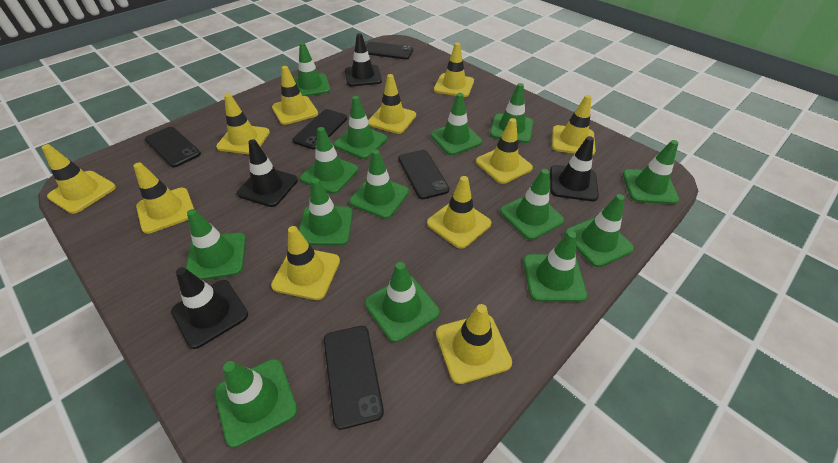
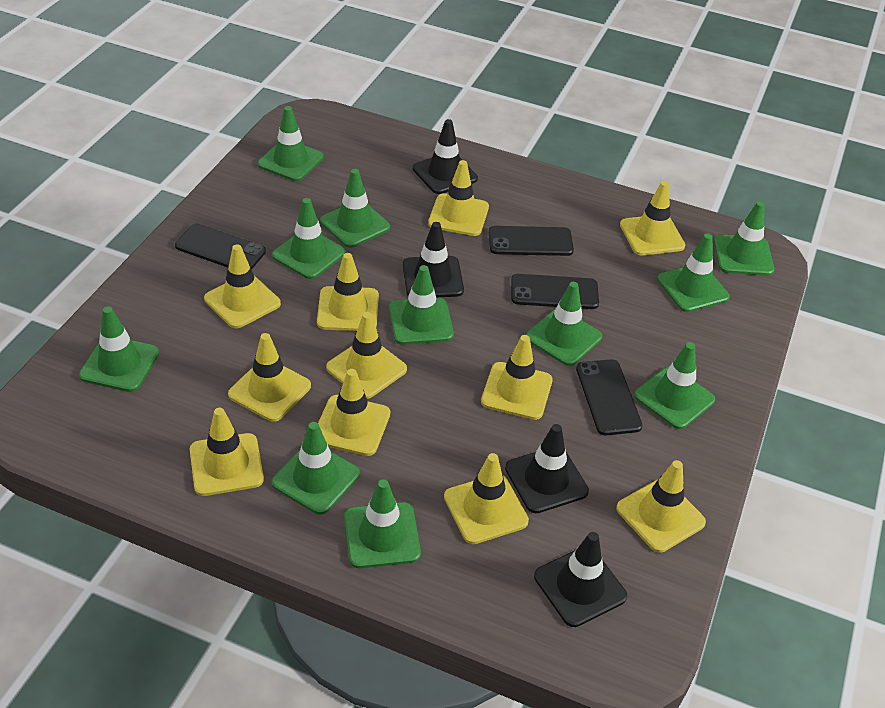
black phone: 5 -> 4
green traffic cone: 14 -> 11

